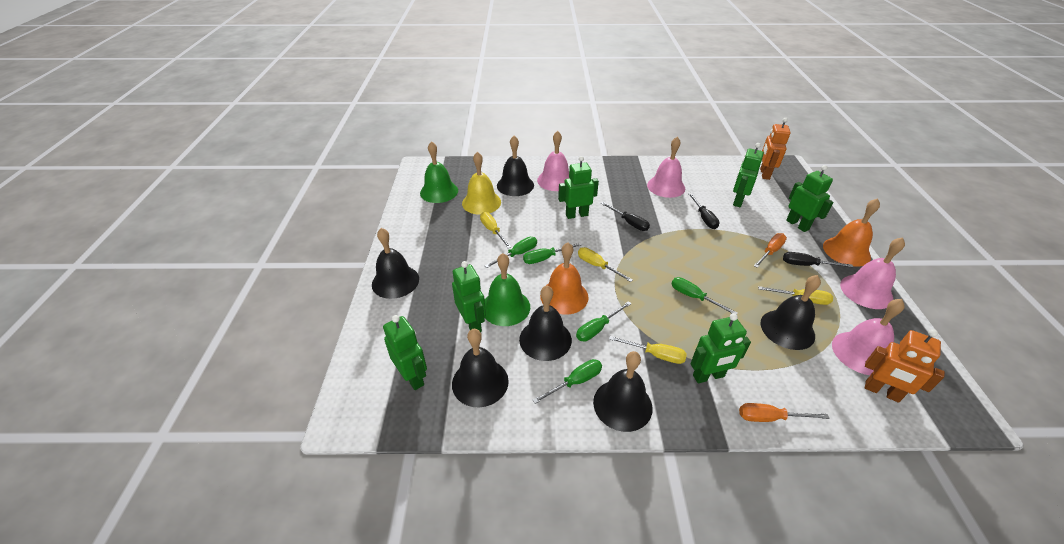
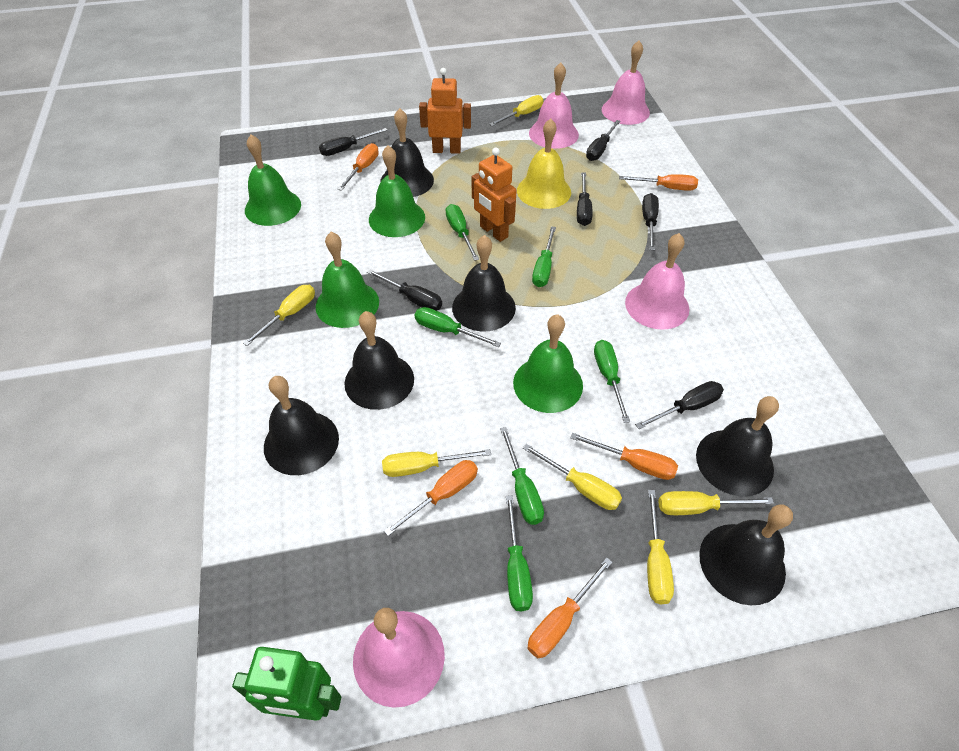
black screwdriver: 3 -> 6
green bell: 2 -> 4
green robot: 6 -> 1
green screwdriver: 5 -> 6
orange bell: 2 -> 0
orange screwdriver: 2 -> 5
yellow screwdriver: 4 -> 6

